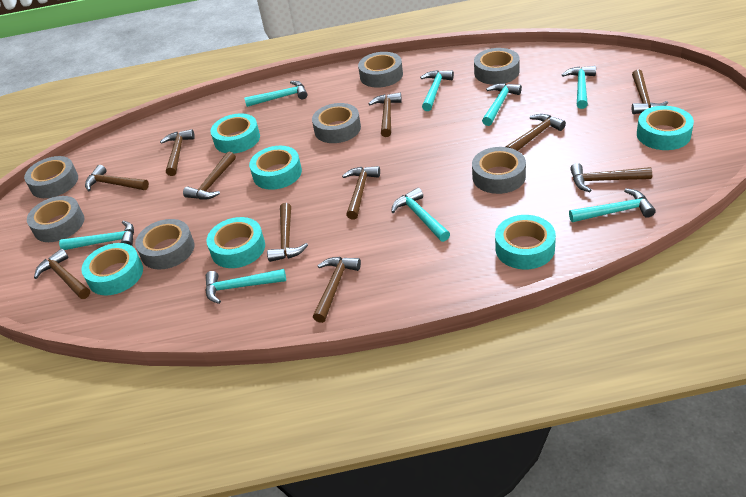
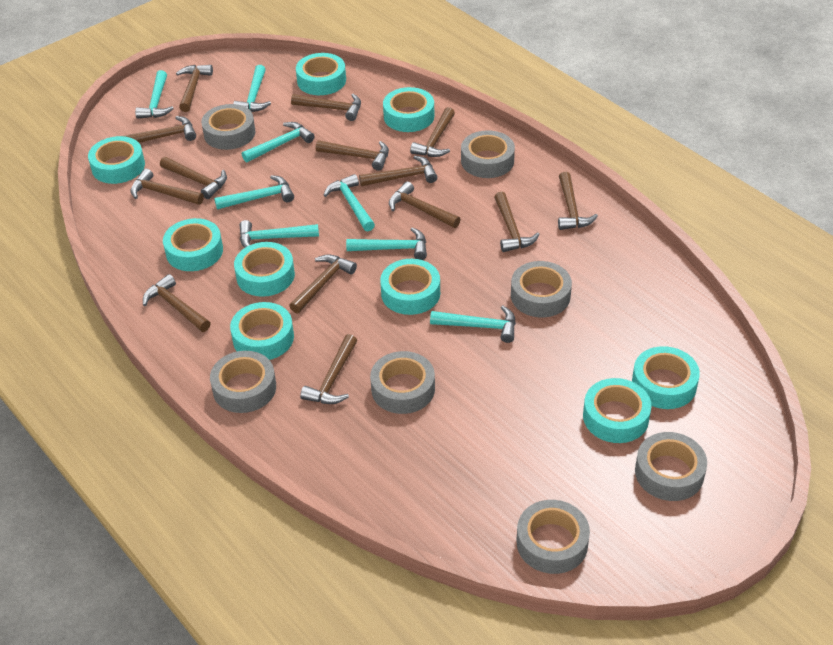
brown hammer: 11 -> 14
turquoise tape: 6 -> 9

